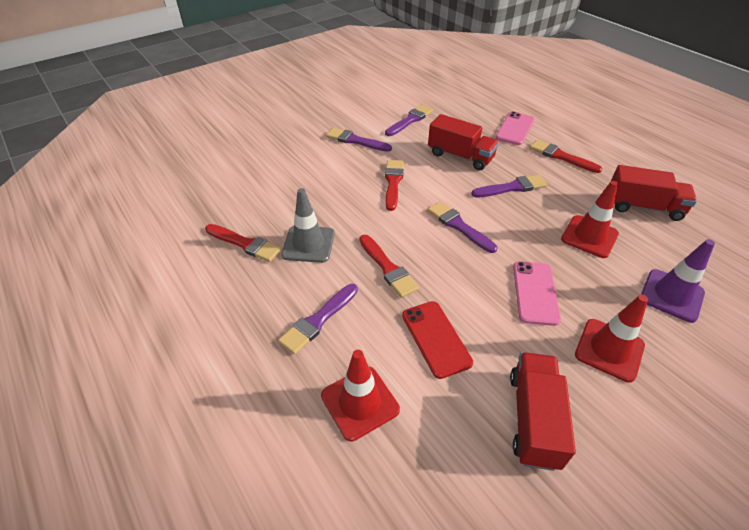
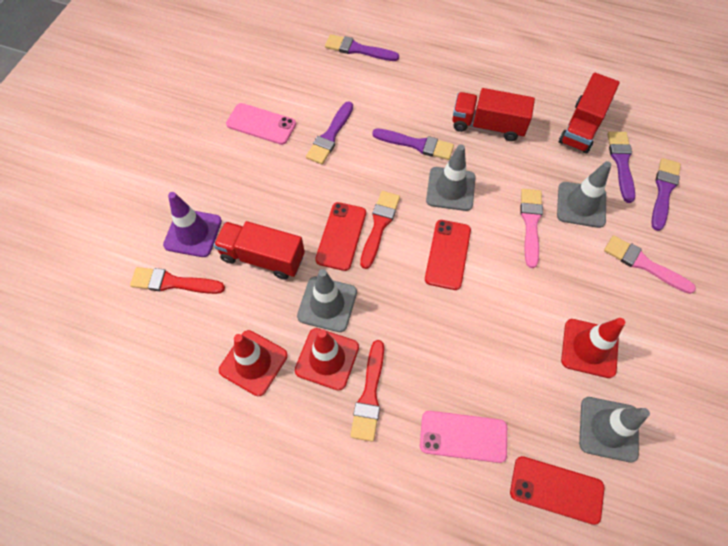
grey traffic cone: 1 -> 4
pink brush: 0 -> 2
red brush: 4 -> 3
red phone: 1 -> 3

